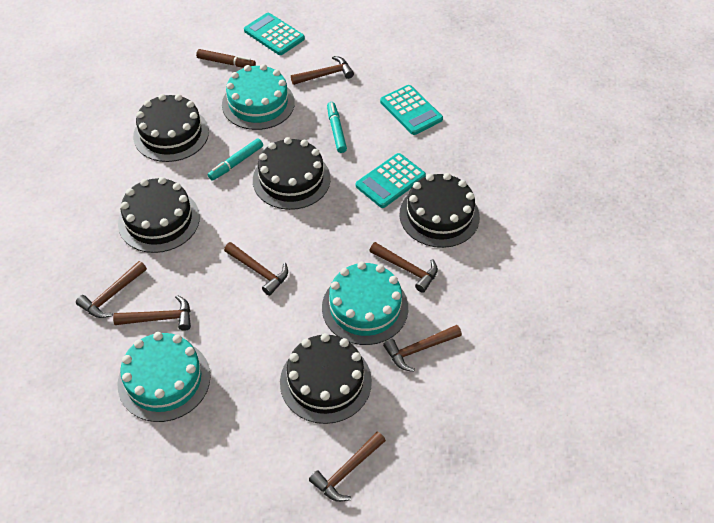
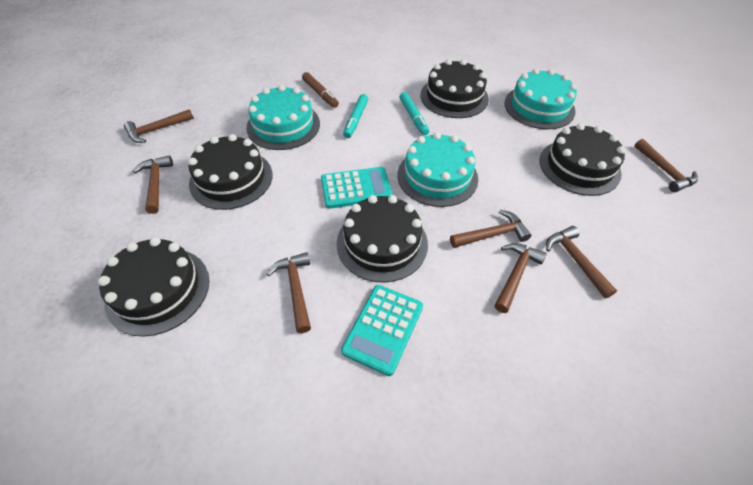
turquoise calculator: 3 -> 2

